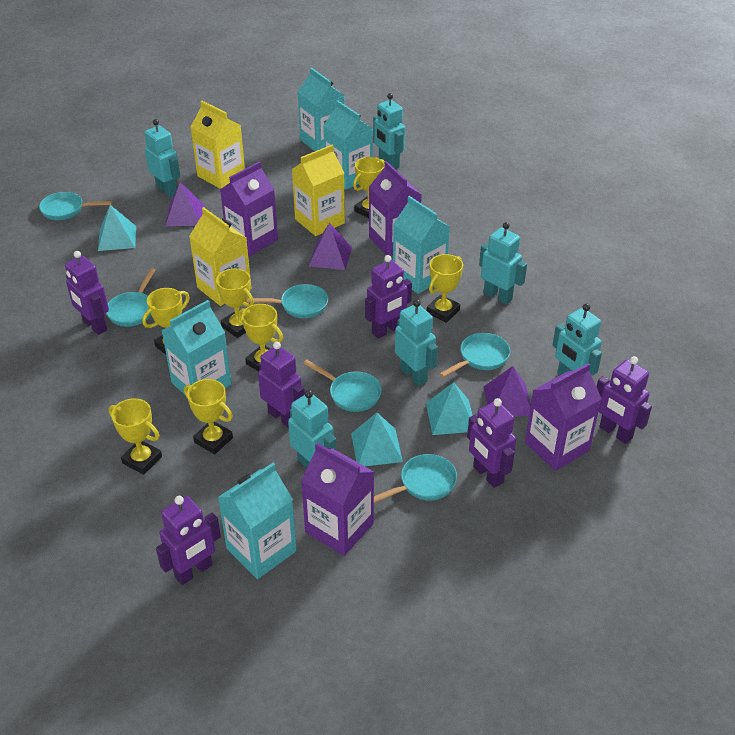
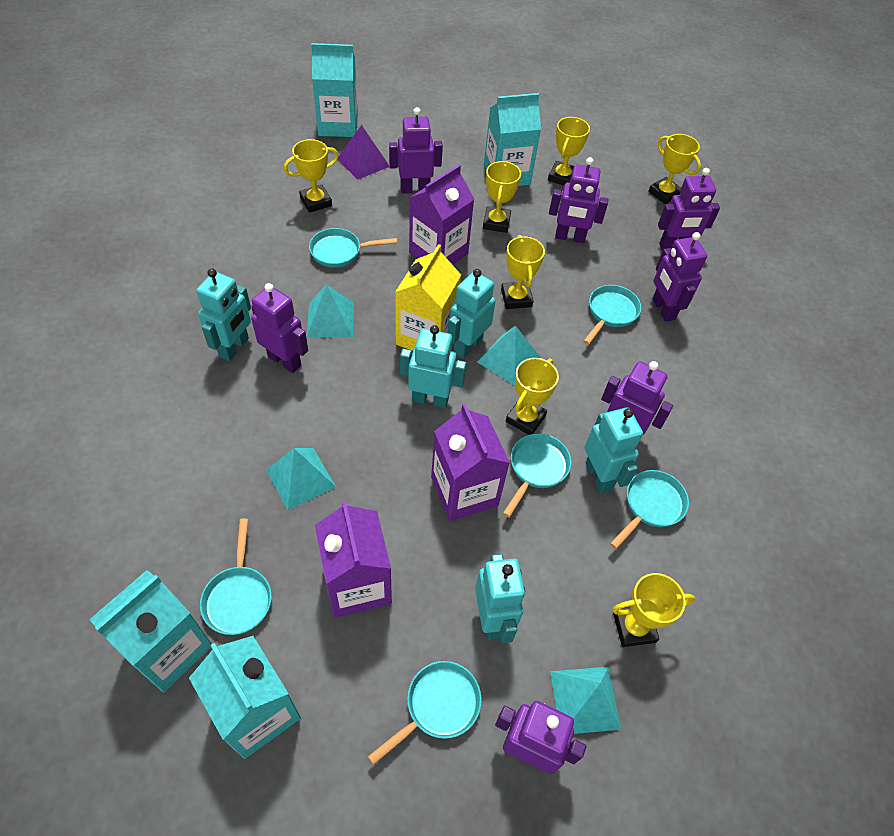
purple carton: 4 -> 3
purple pyramid: 3 -> 1
purple robot: 6 -> 7
turquoise carton: 5 -> 4
turquoise pyramid: 3 -> 4
turquoise robot: 6 -> 5
yellow carton: 3 -> 1

